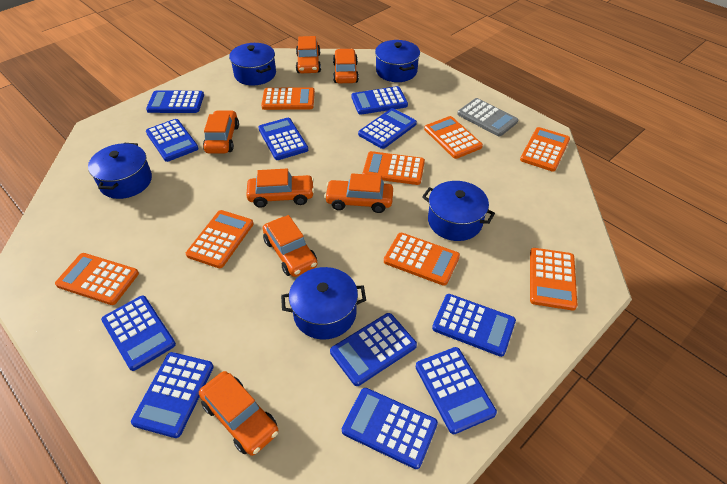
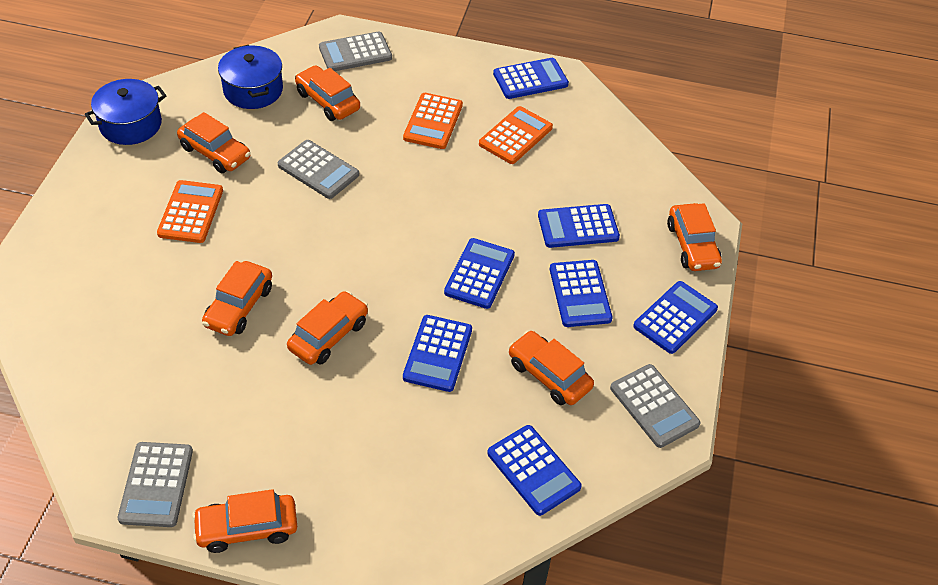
blue calculator: 11 -> 7
blue pot: 5 -> 2
grey calculator: 1 -> 4
orange calculator: 8 -> 3

